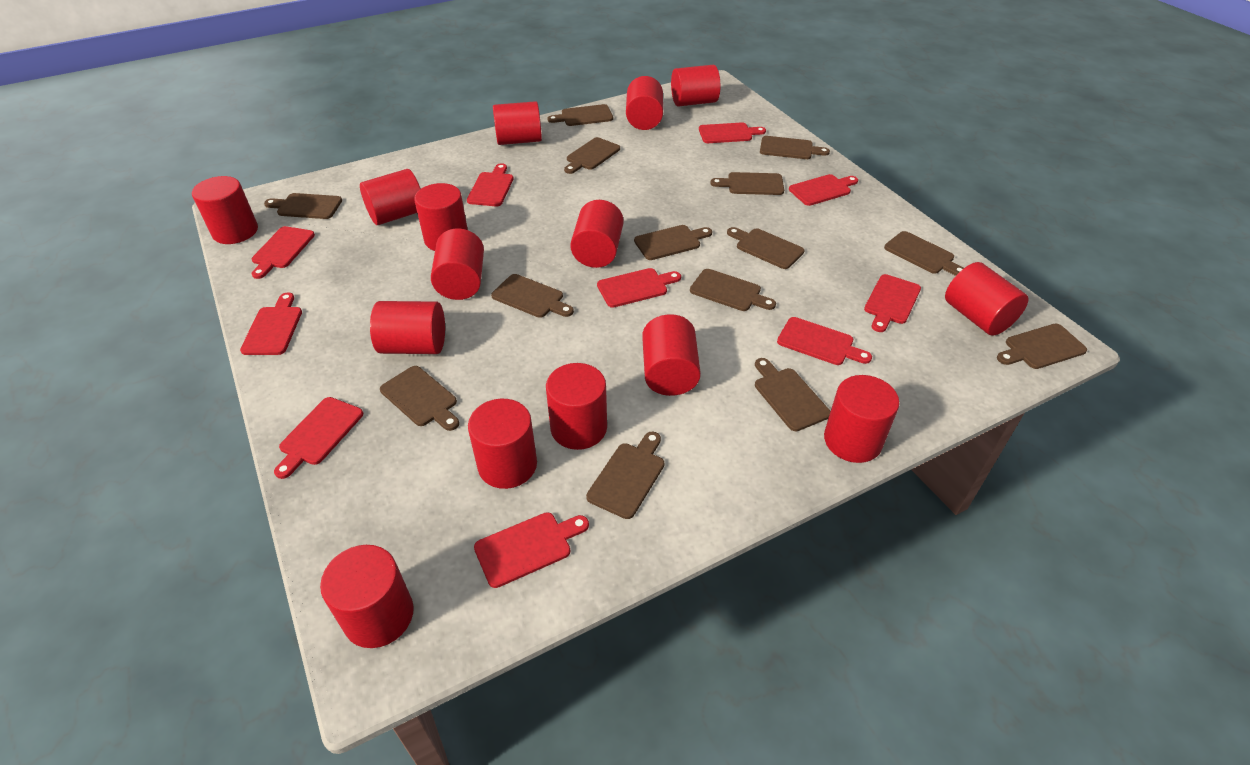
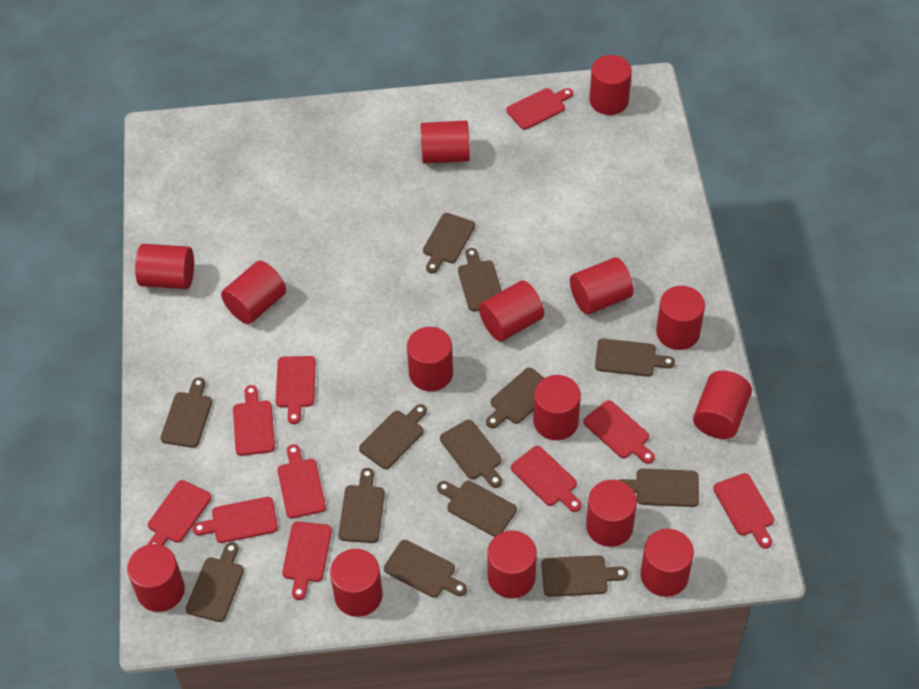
brown cutting board: 14 -> 13

